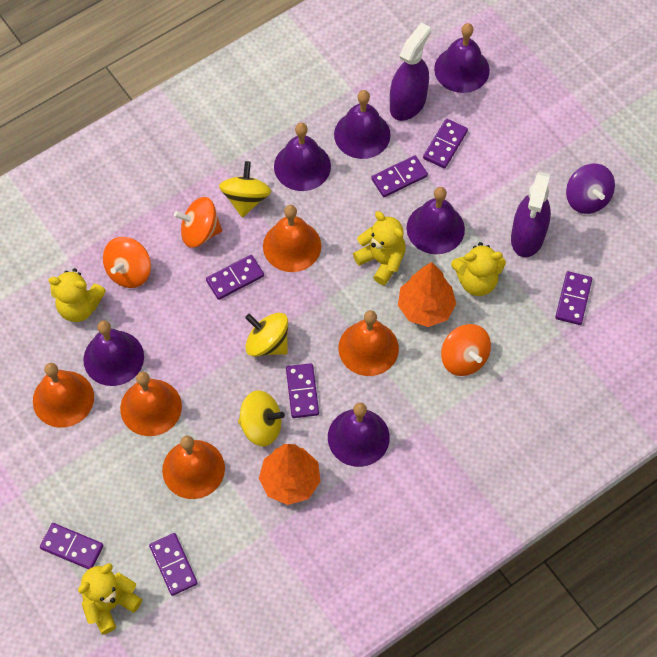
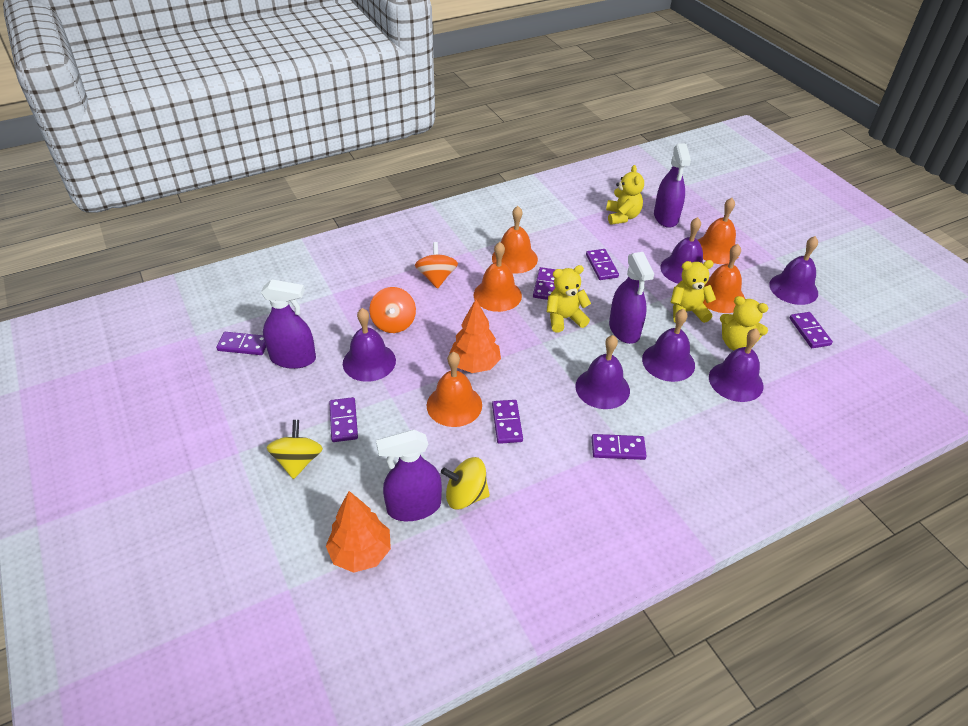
orange spinning top: 3 -> 2
purple spinning top: 1 -> 0
purple spray bottle: 2 -> 4
yellow spinning top: 3 -> 2

